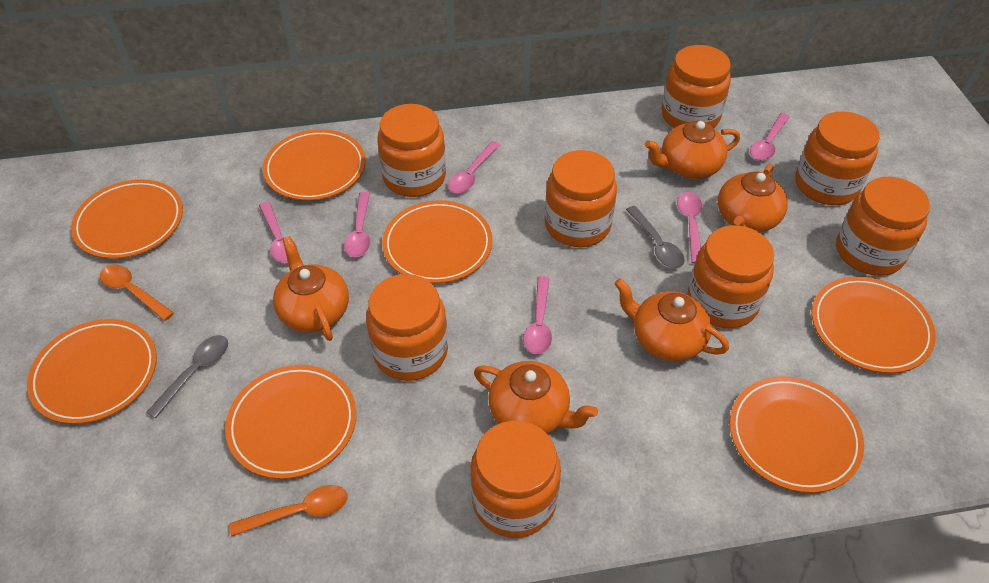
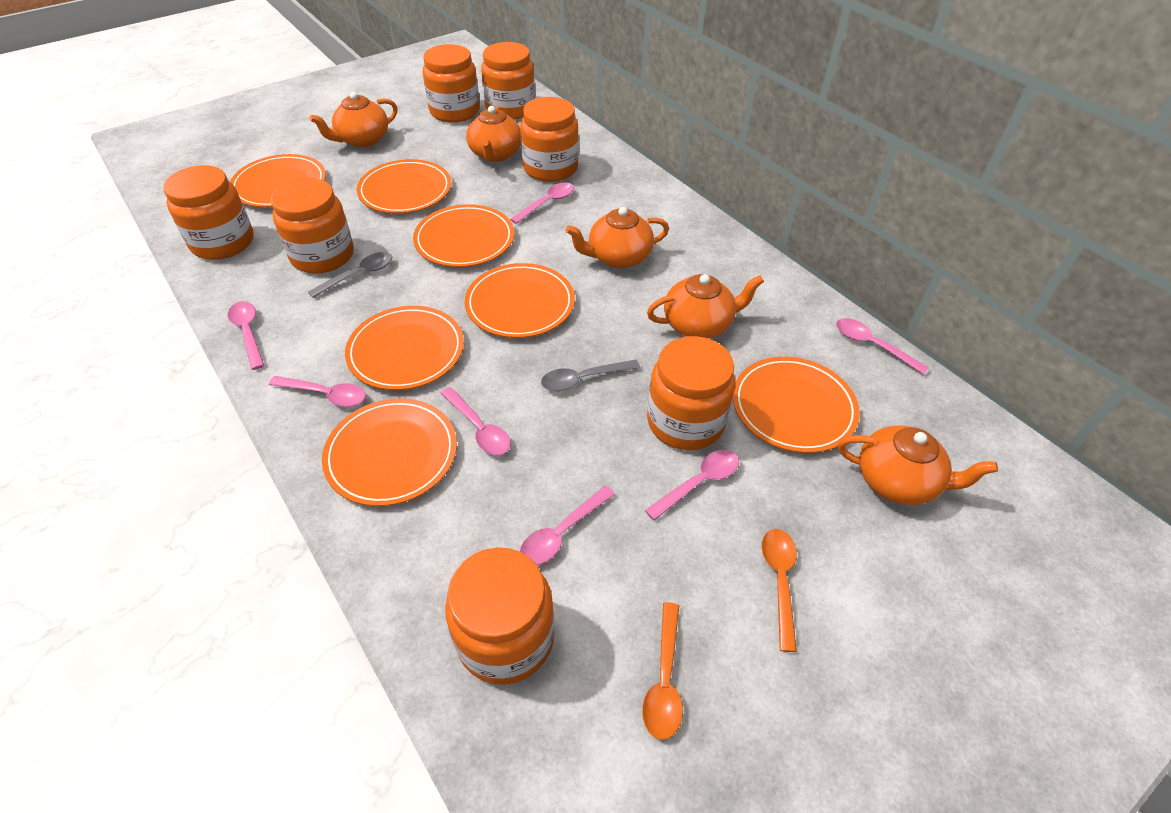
orange jar: 8 -> 7
pink spoon: 6 -> 7

